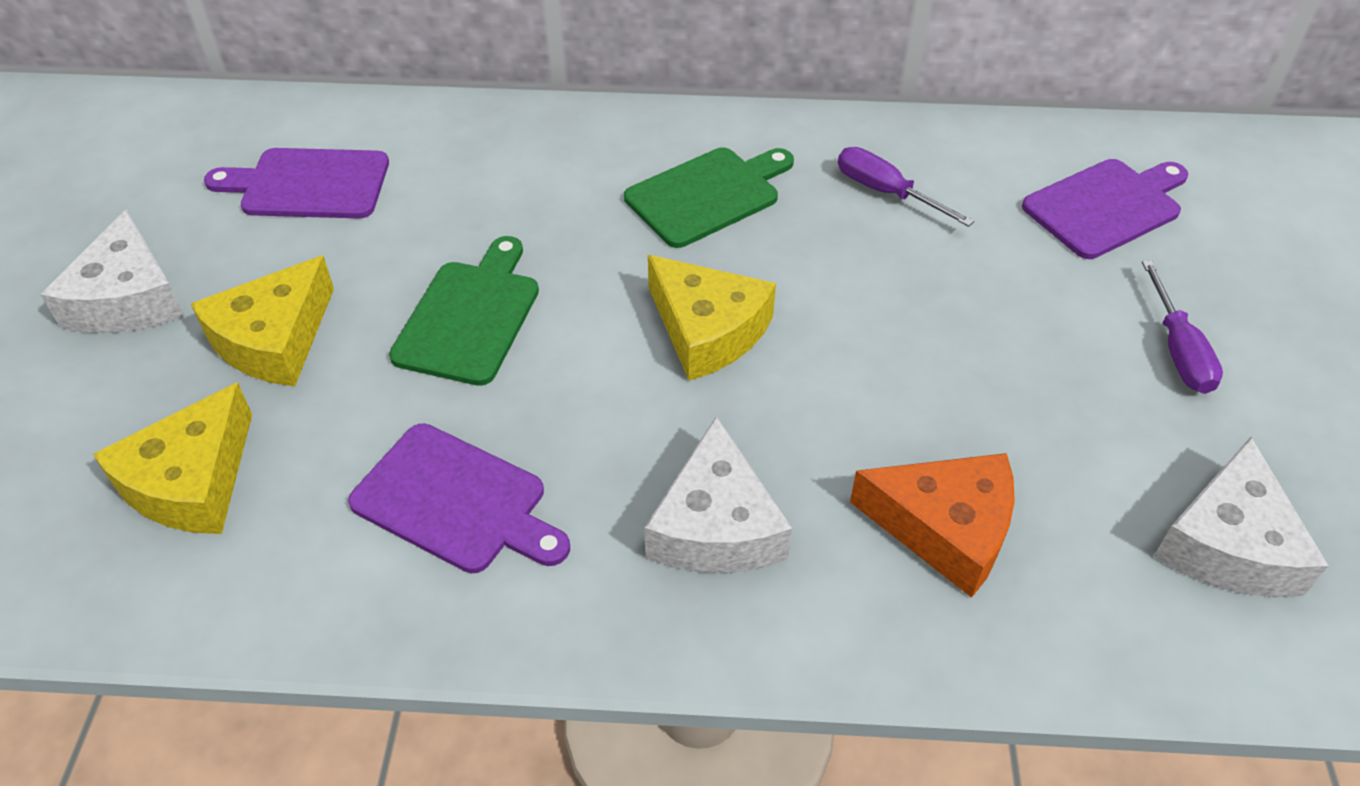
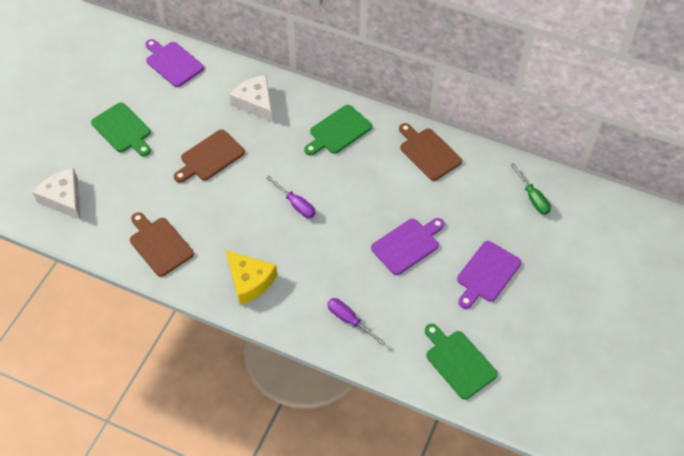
brown cutting board: 0 -> 3
green cutting board: 2 -> 3
green screwdriver: 0 -> 1
orange cheese: 1 -> 0
white cheese: 3 -> 2
yellow cheese: 3 -> 1

